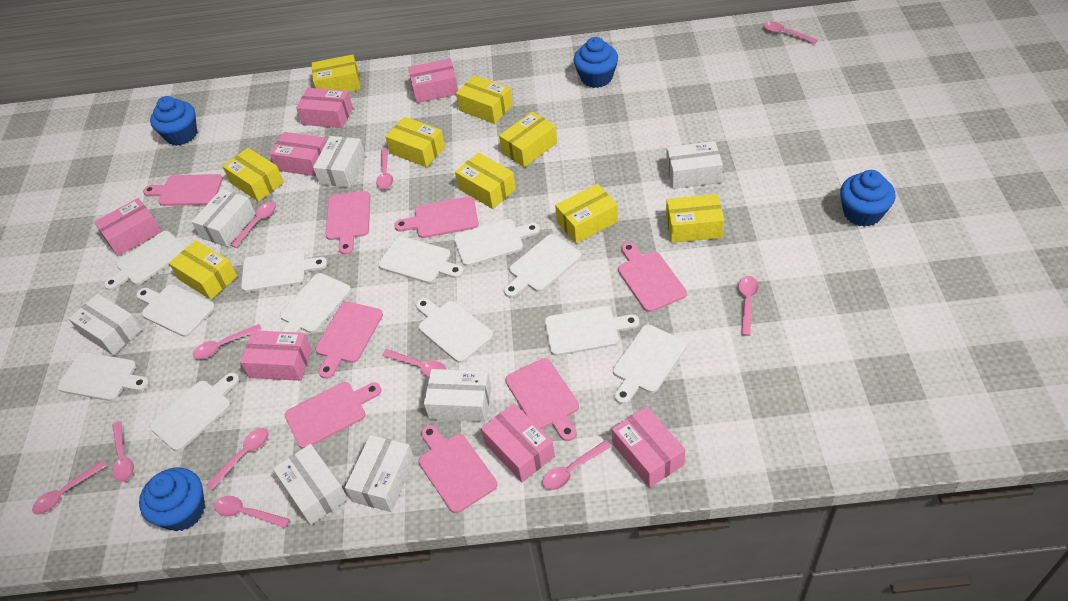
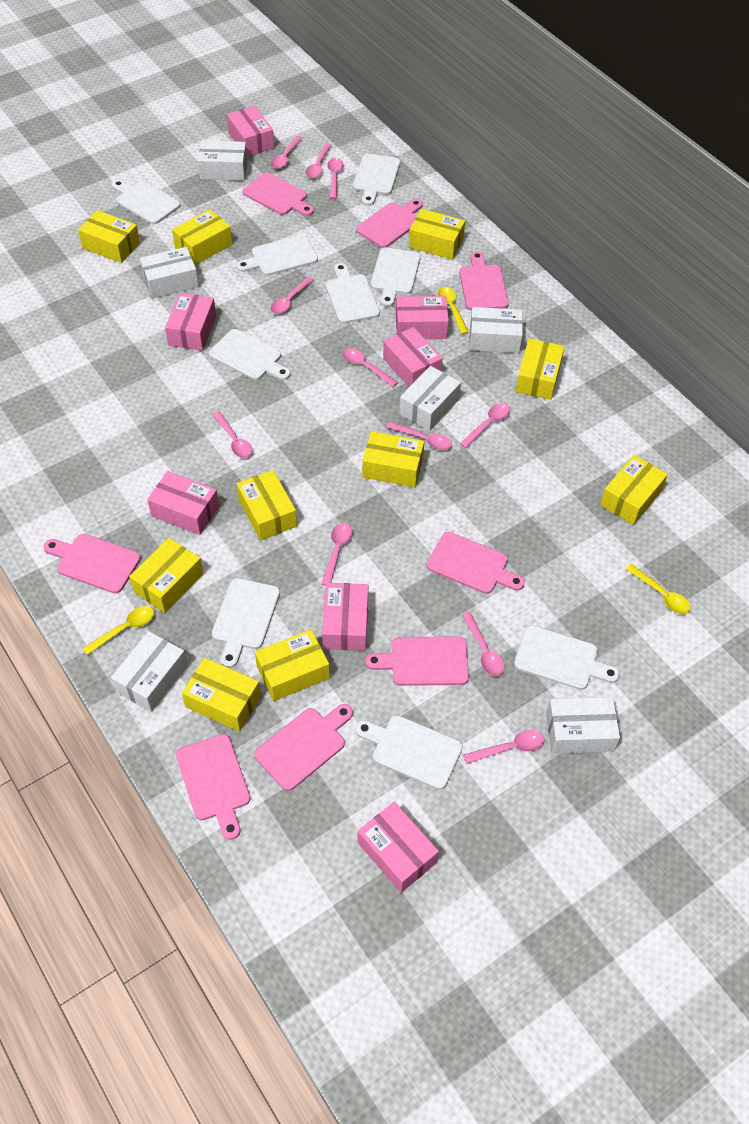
blue cupcake: 4 -> 0
white box: 7 -> 6
white cutting board: 12 -> 9
yellow box: 9 -> 10
yellow spoon: 0 -> 3

